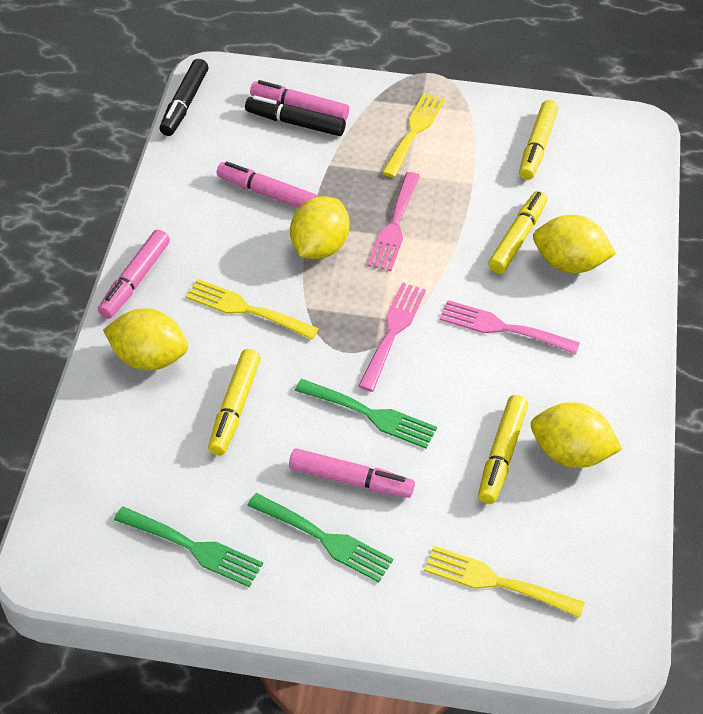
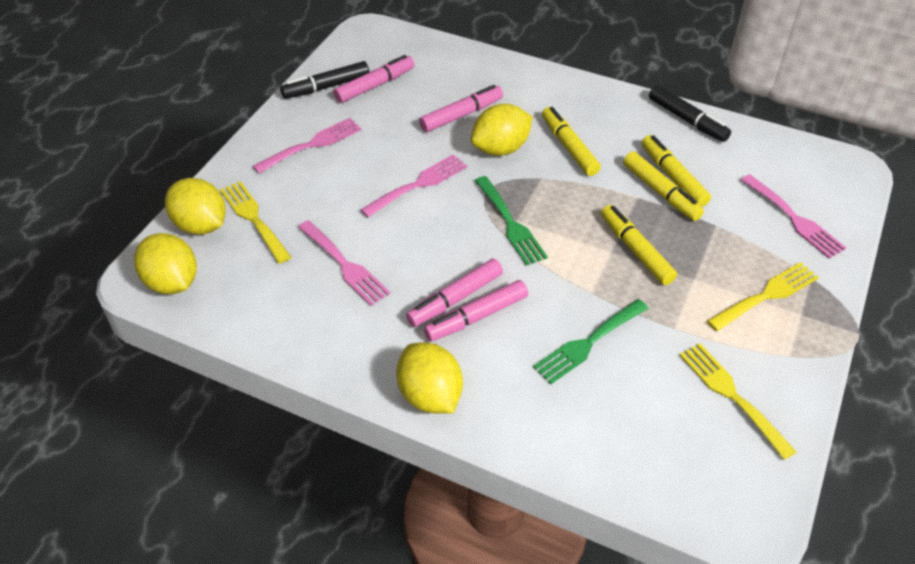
green fork: 3 -> 2
pink fork: 3 -> 4

